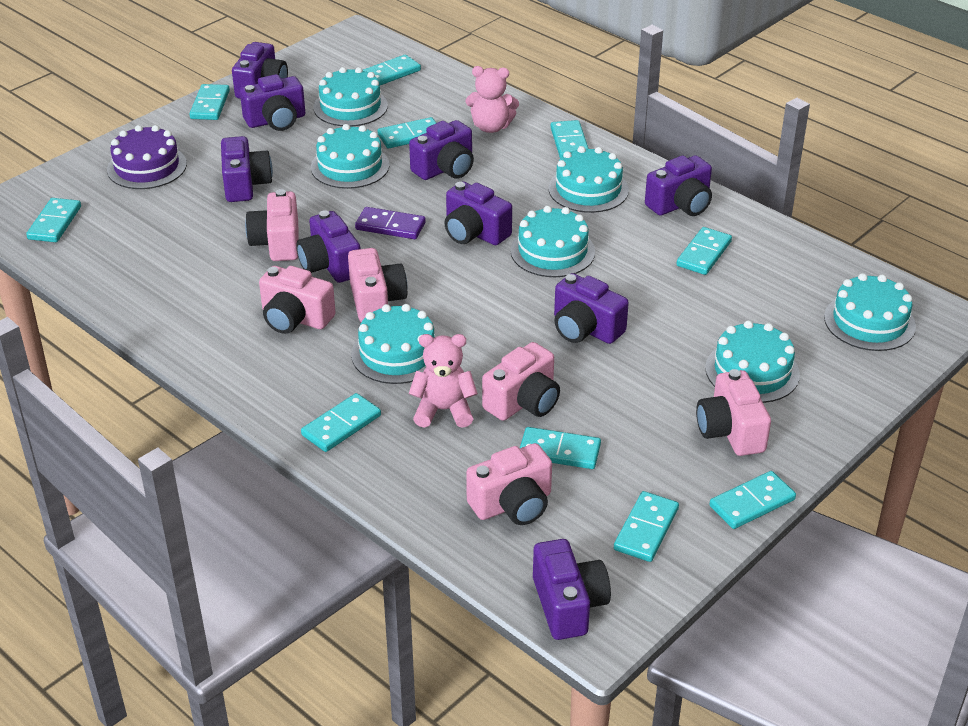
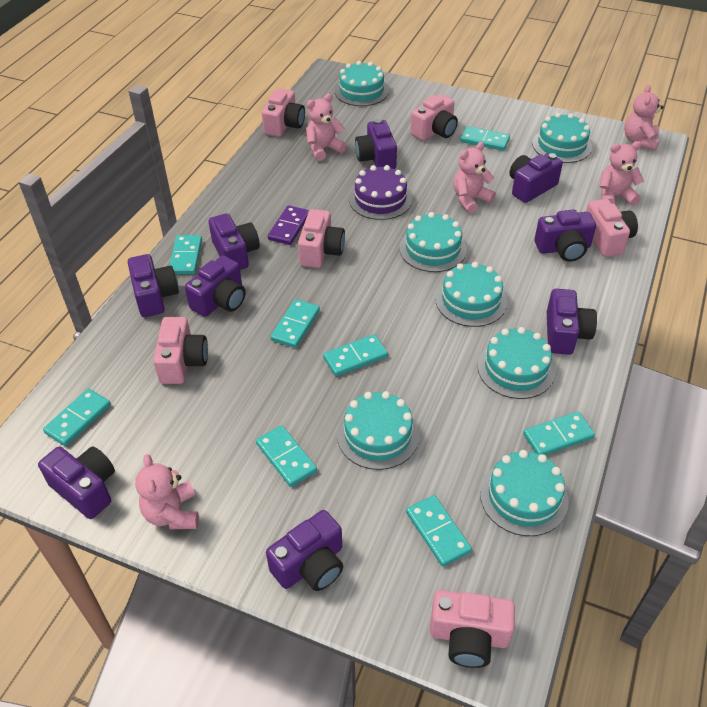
pink teddy bear: 2 -> 5
turquoise domino: 10 -> 8

